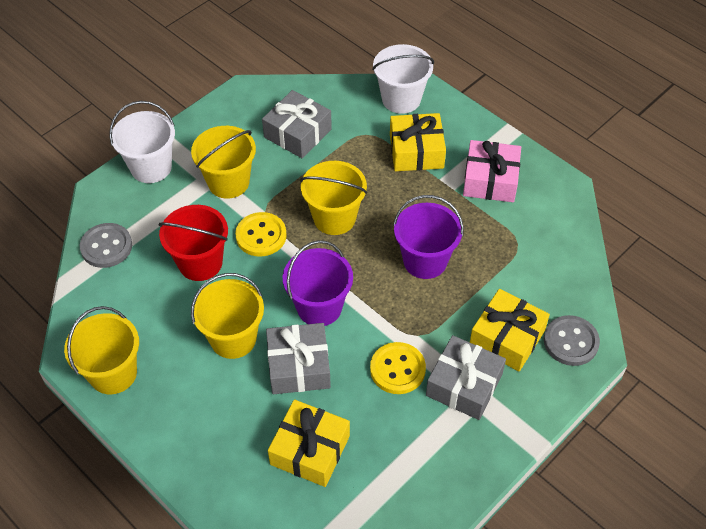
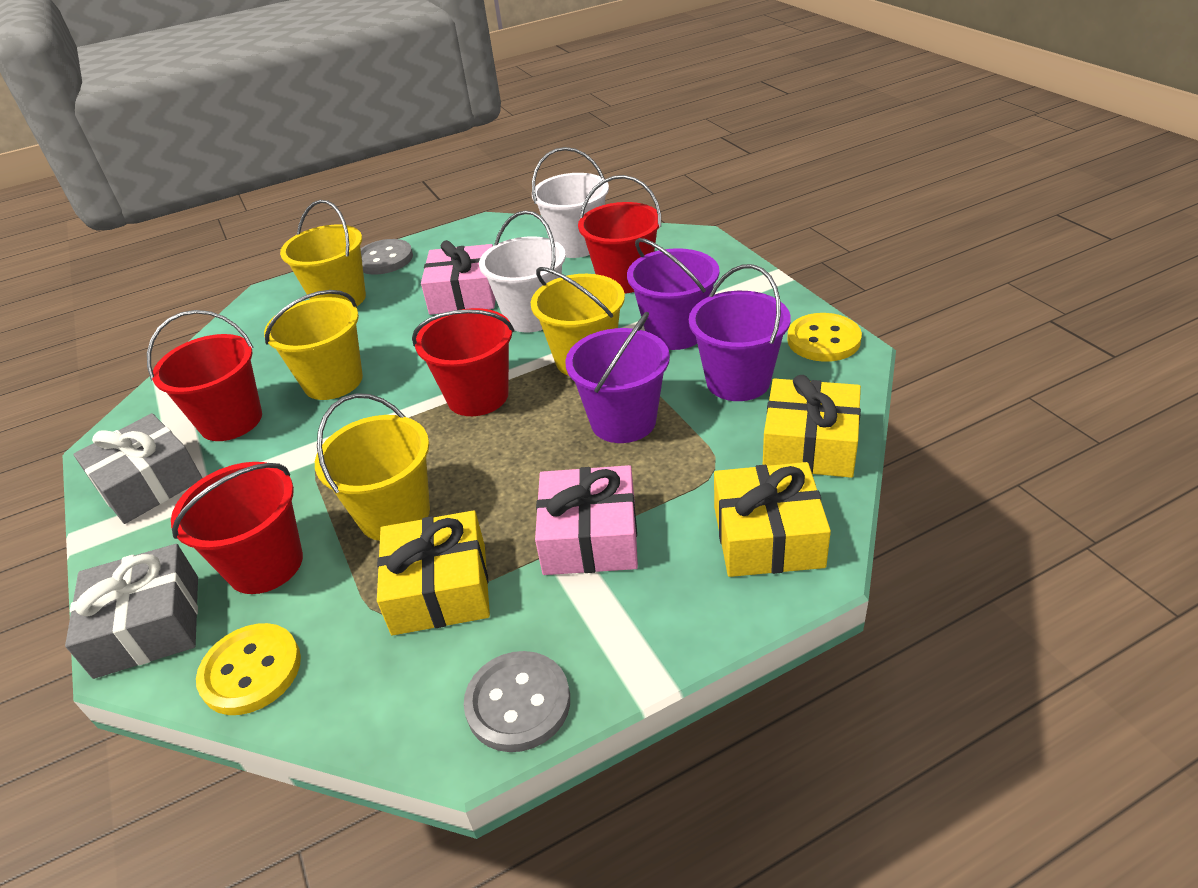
grey gift: 3 -> 2
pink gift: 1 -> 2
purple bucket: 2 -> 3
red bucket: 1 -> 4

